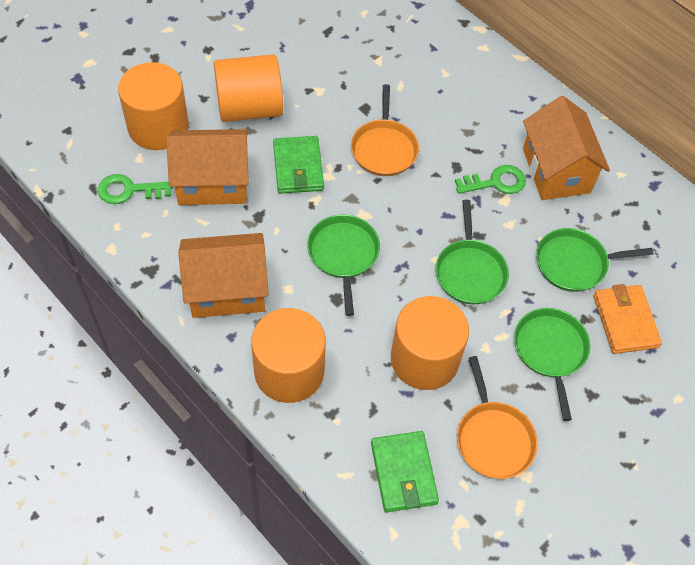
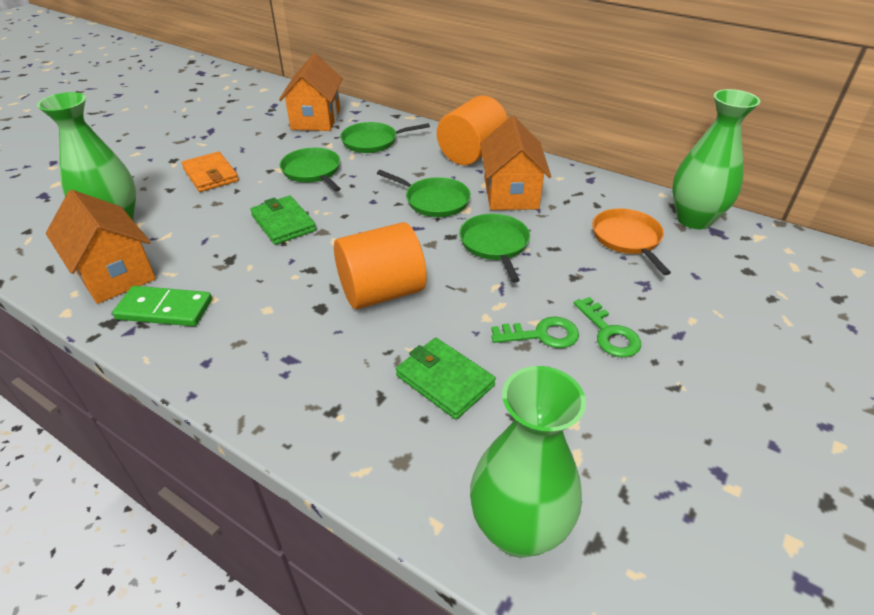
green domino: 0 -> 1
green vase: 0 -> 3
orange cylinder: 4 -> 2
orange pan: 2 -> 1

